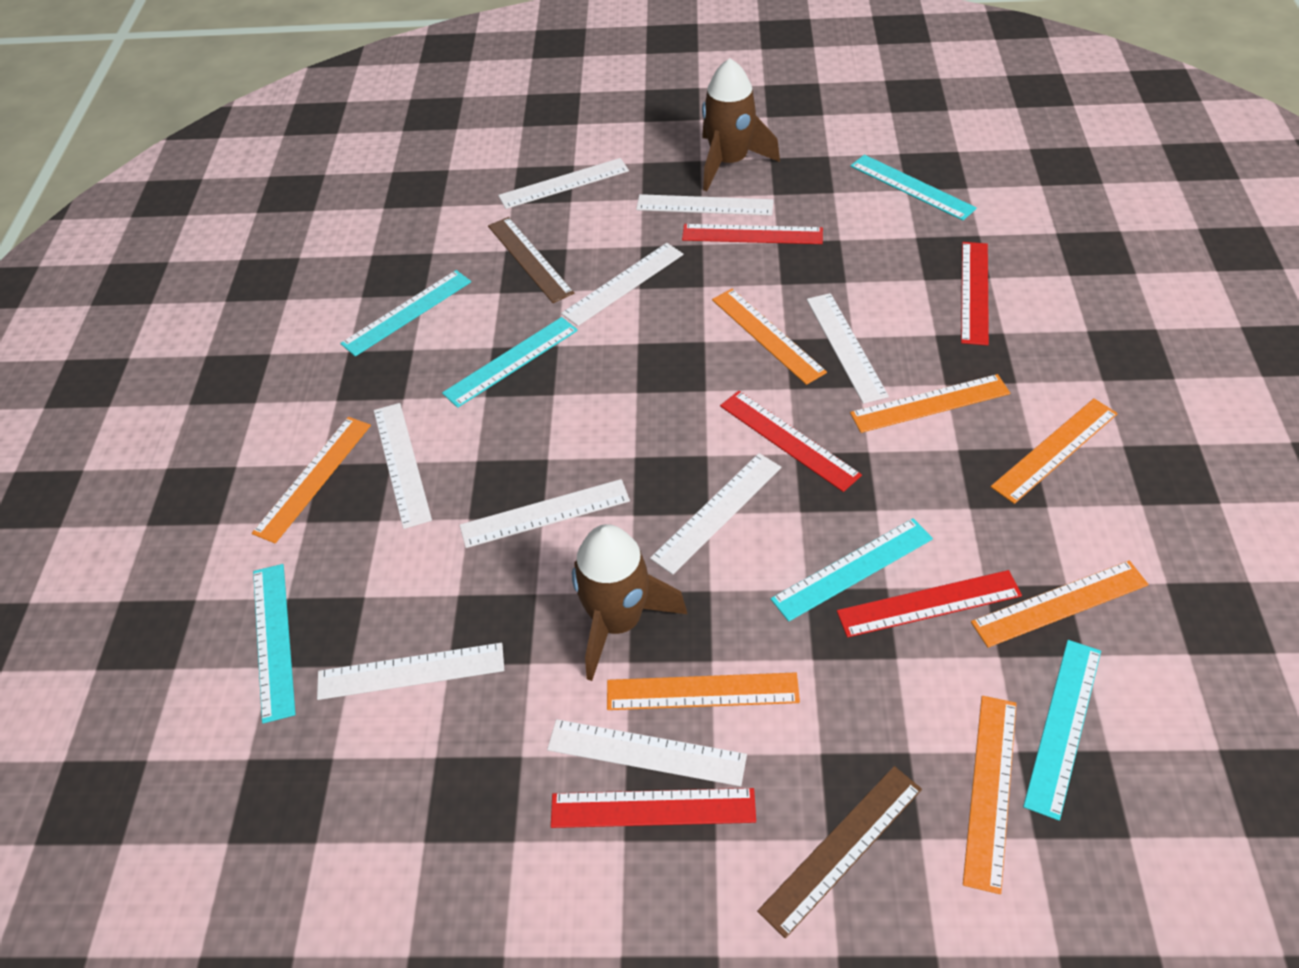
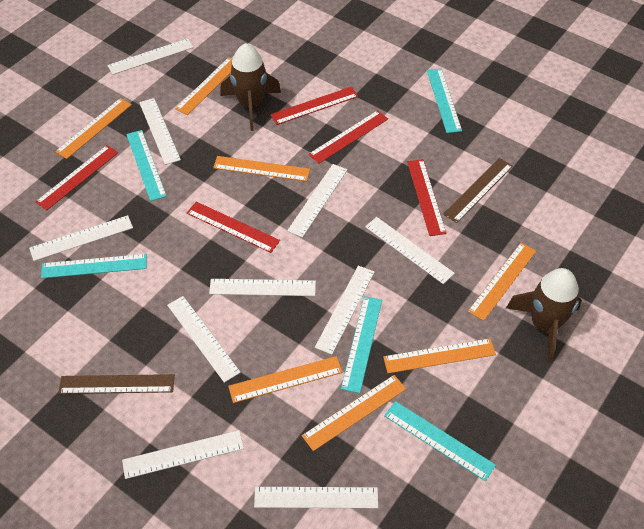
turquoise ruler: 6 -> 5
white ruler: 9 -> 10

